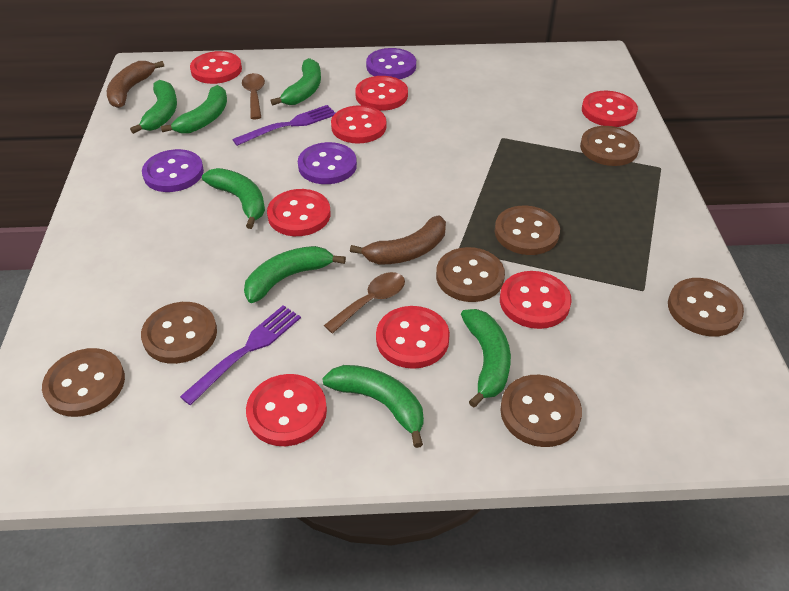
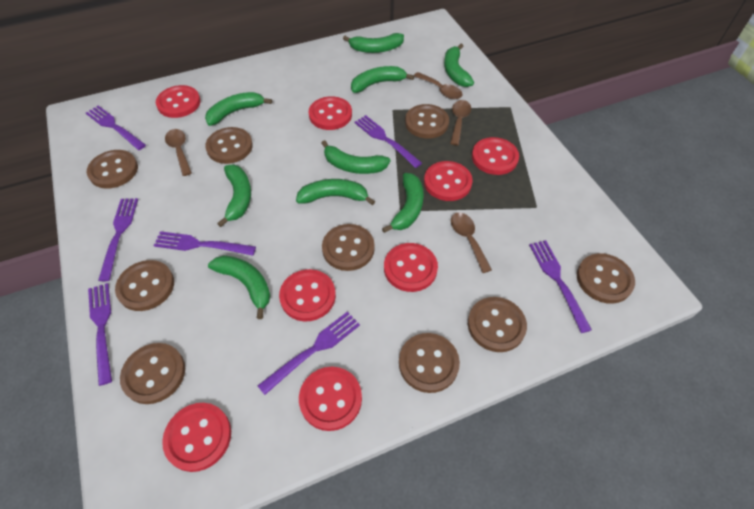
brown banana: 2 -> 0
brown button: 7 -> 9
brown spoon: 2 -> 4
green banana: 7 -> 9
purple button: 3 -> 0
purple fork: 2 -> 7

